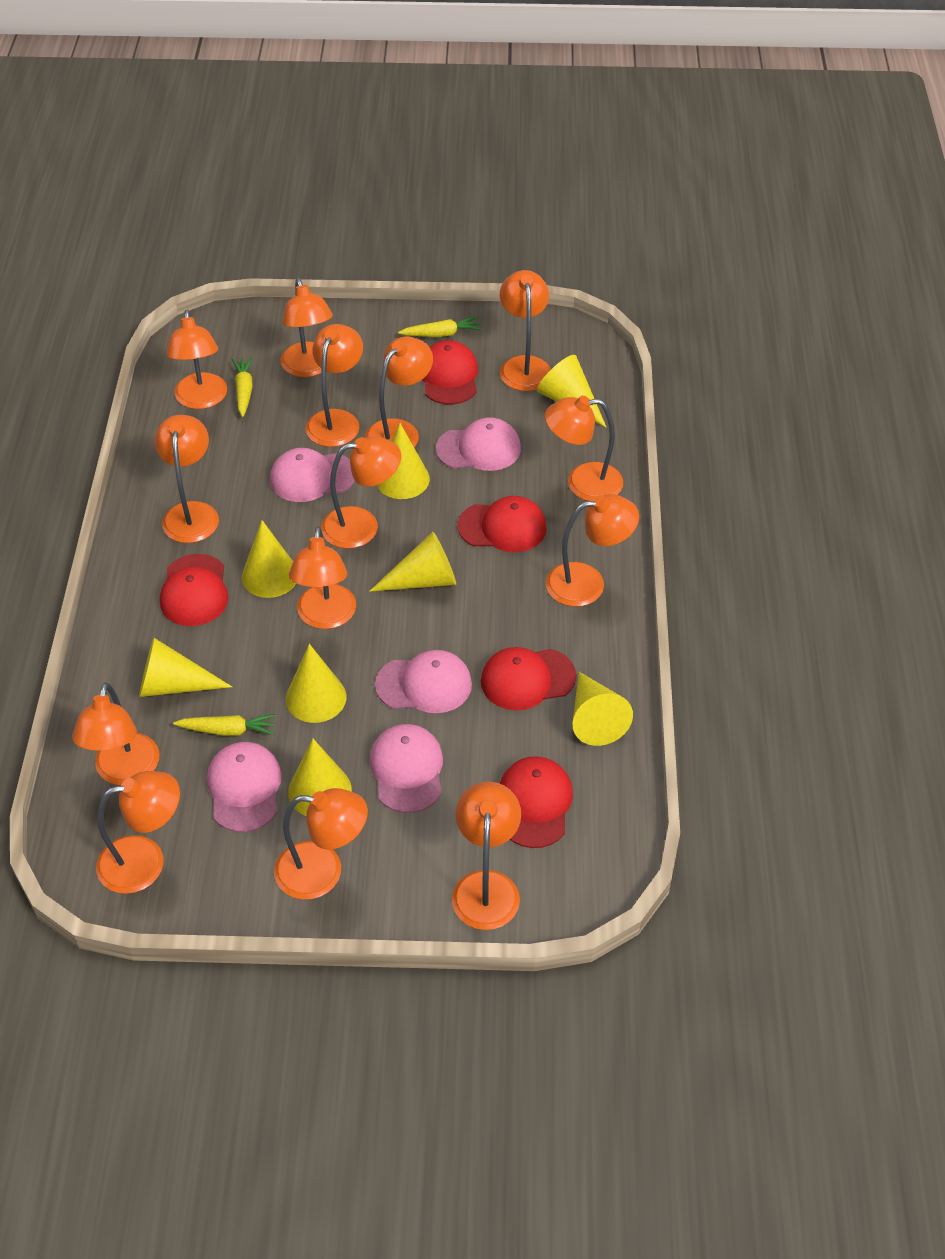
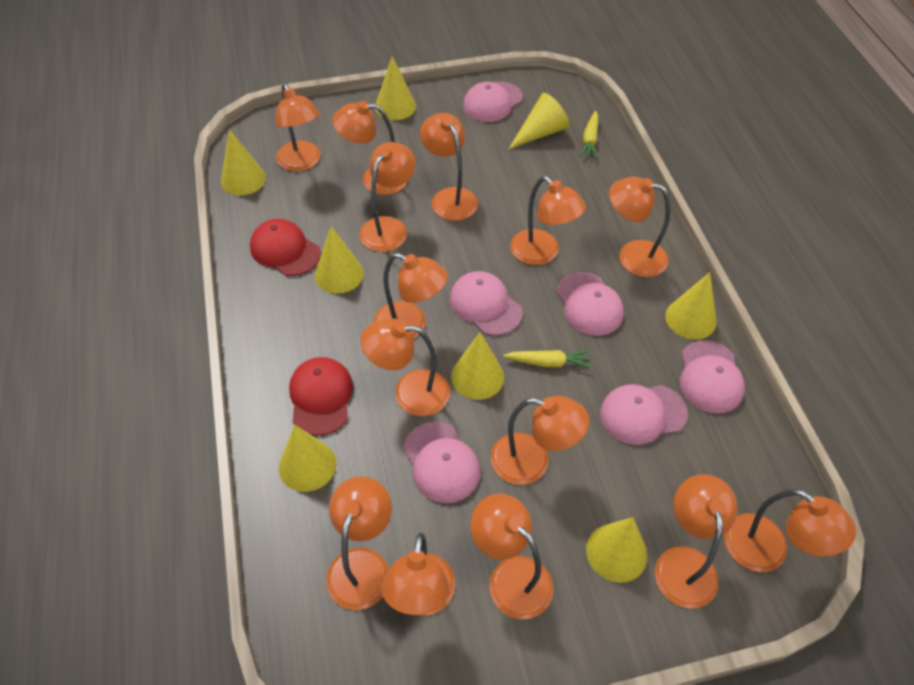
pink cap: 5 -> 6
red cap: 5 -> 2
yellow carrot: 3 -> 2

